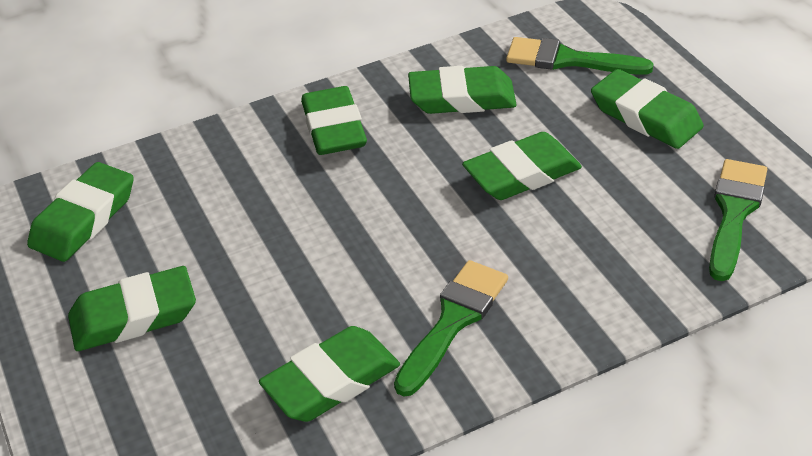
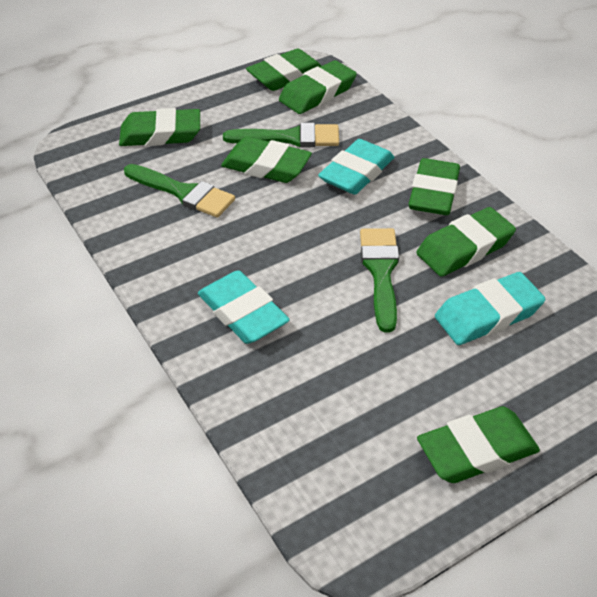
turquoise eraser: 0 -> 3

